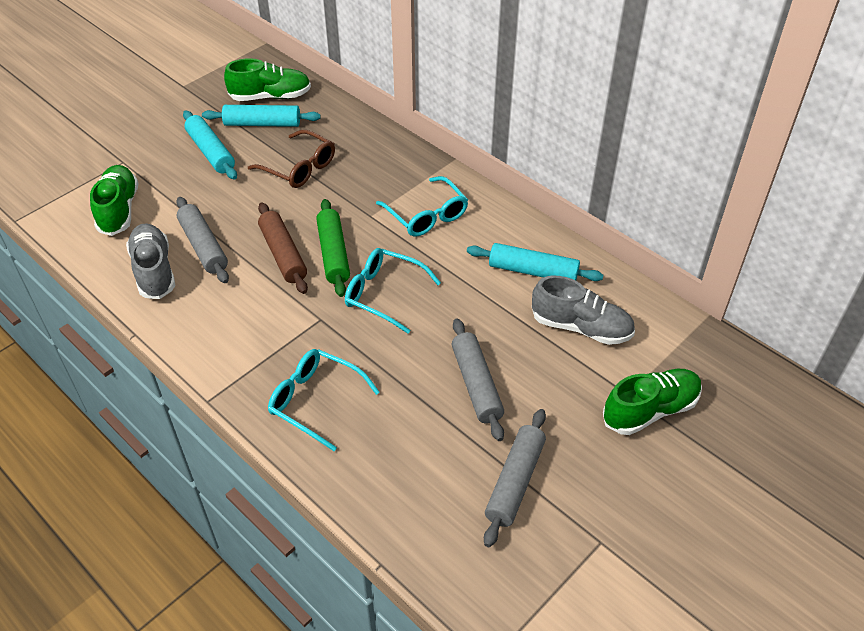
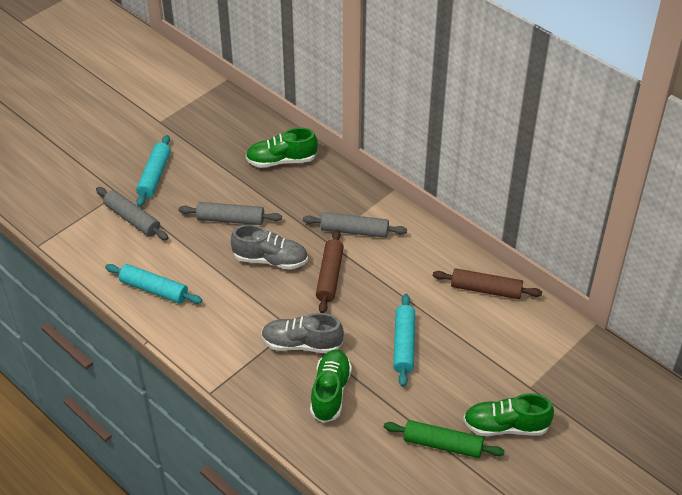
brown glasses: 1 -> 0
brown rolling pin: 1 -> 2
turquoise glasses: 3 -> 0

